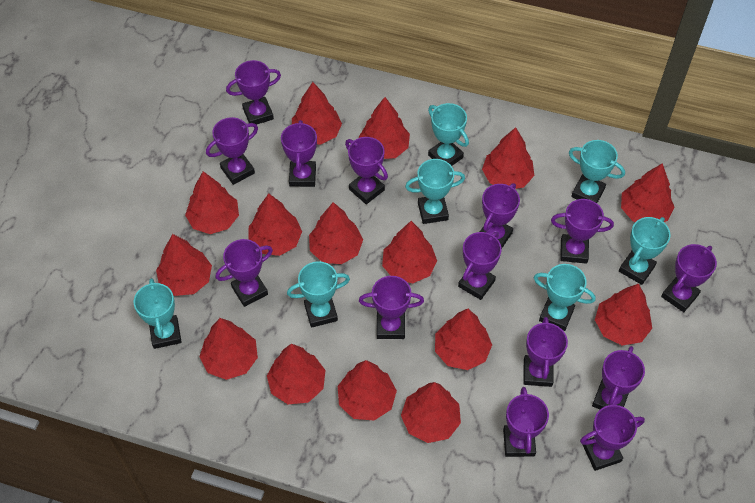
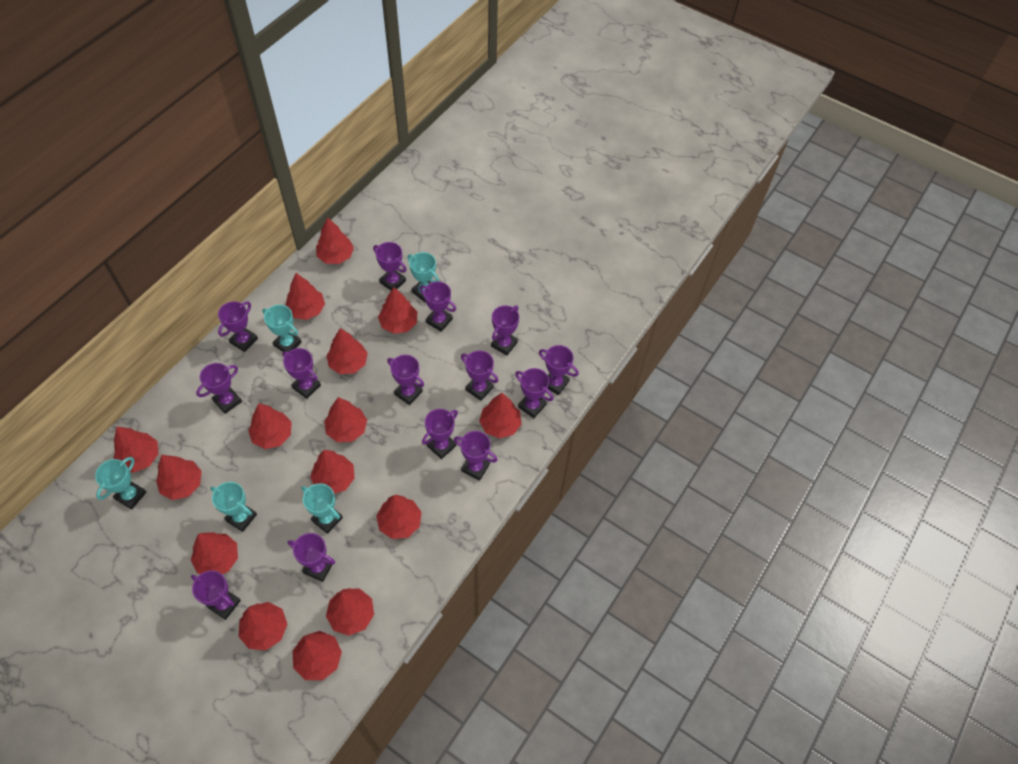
turquoise trophy: 7 -> 5

